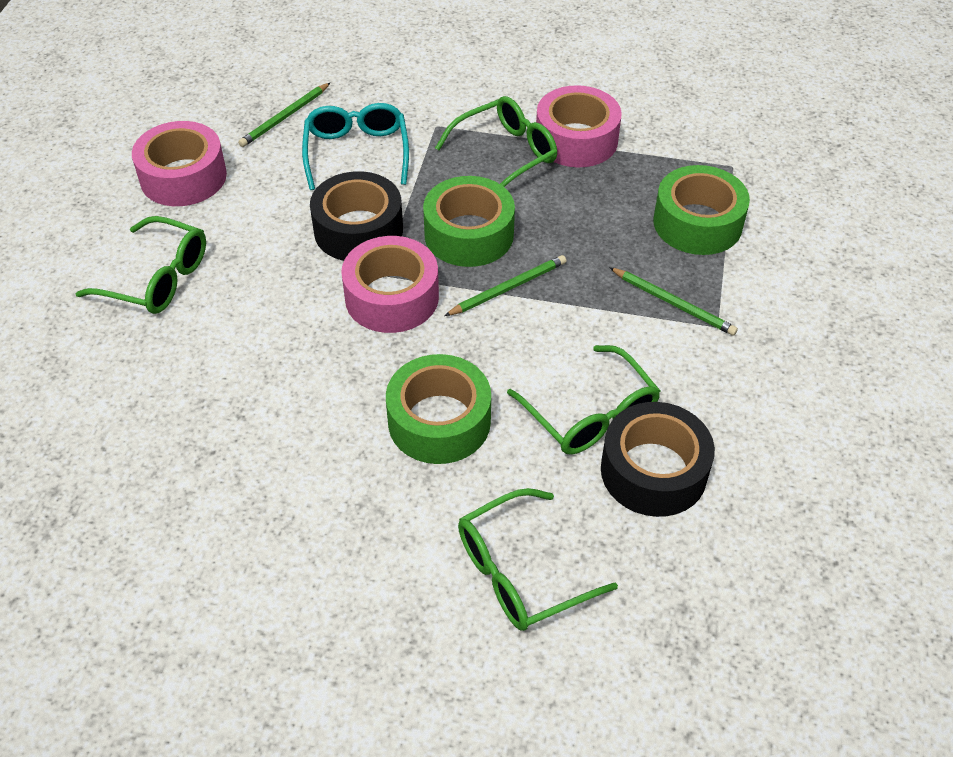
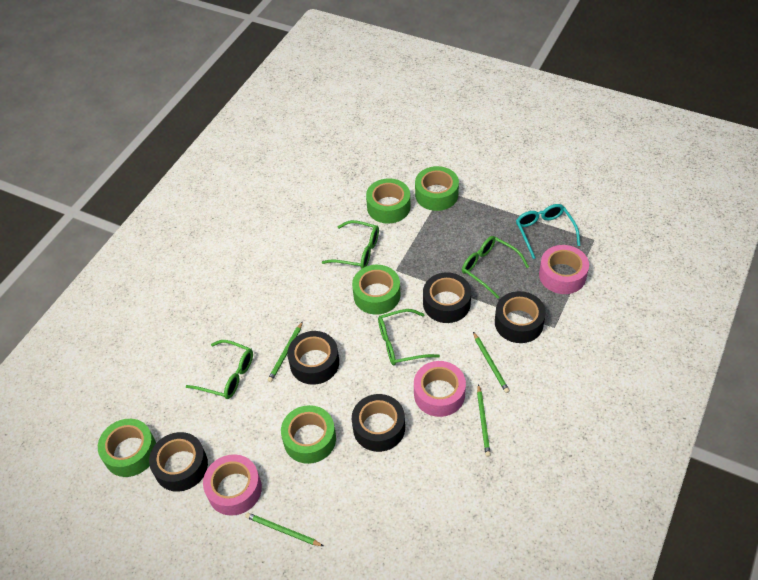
black tape: 2 -> 5
green pencil: 3 -> 4
green tape: 3 -> 5

